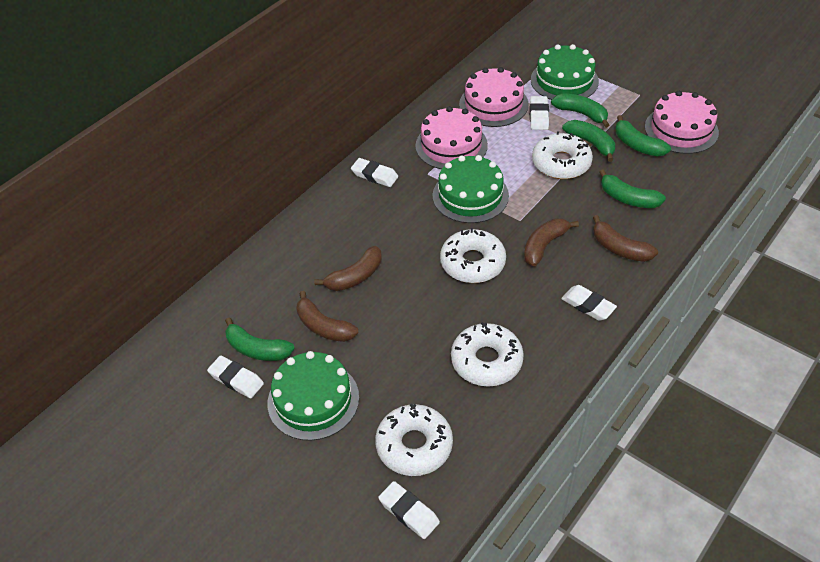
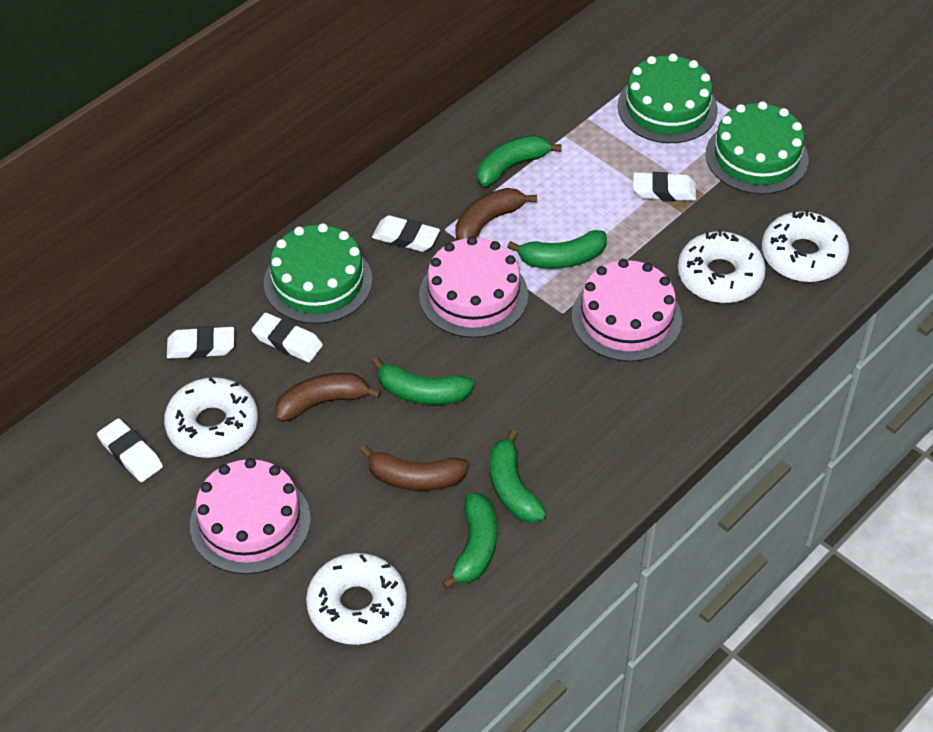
brown banana: 4 -> 3

